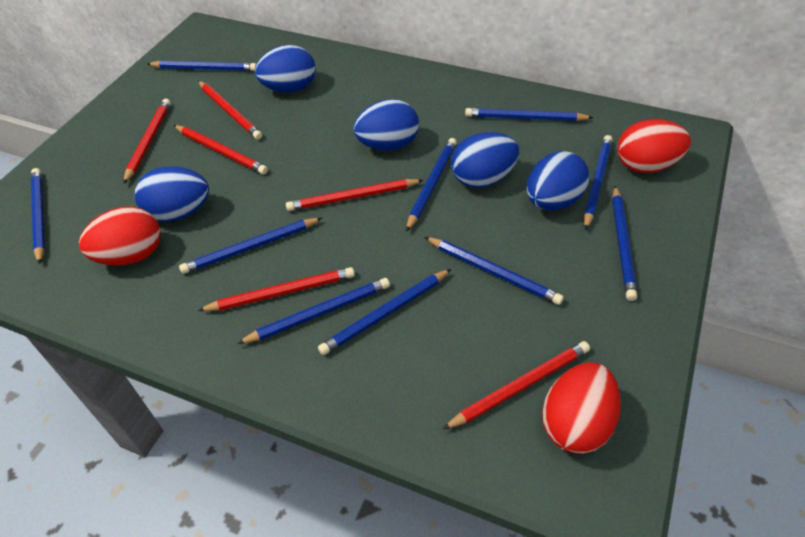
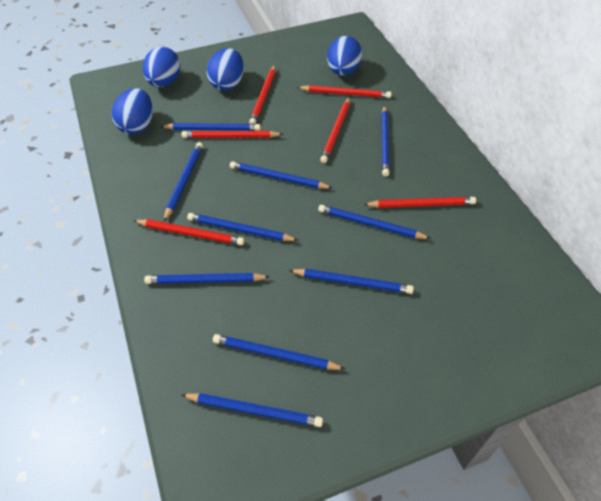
blue egg: 5 -> 4
red egg: 3 -> 0

